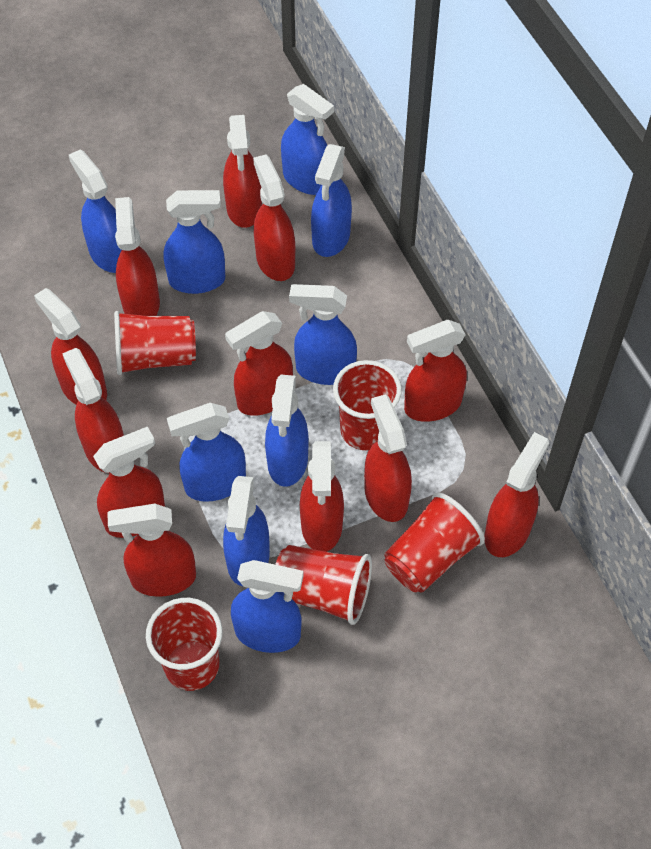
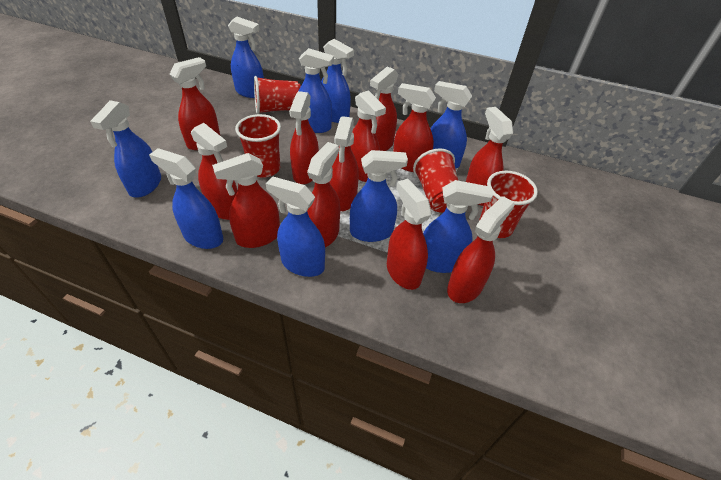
red cup: 5 -> 4

